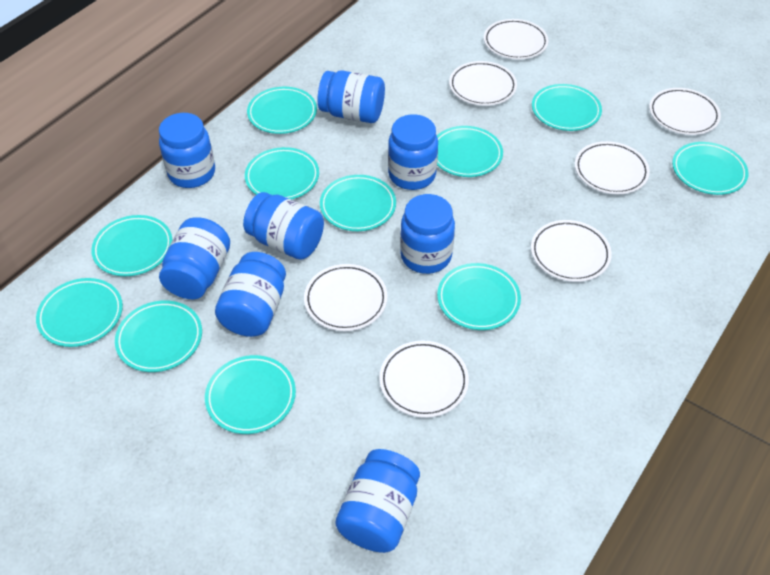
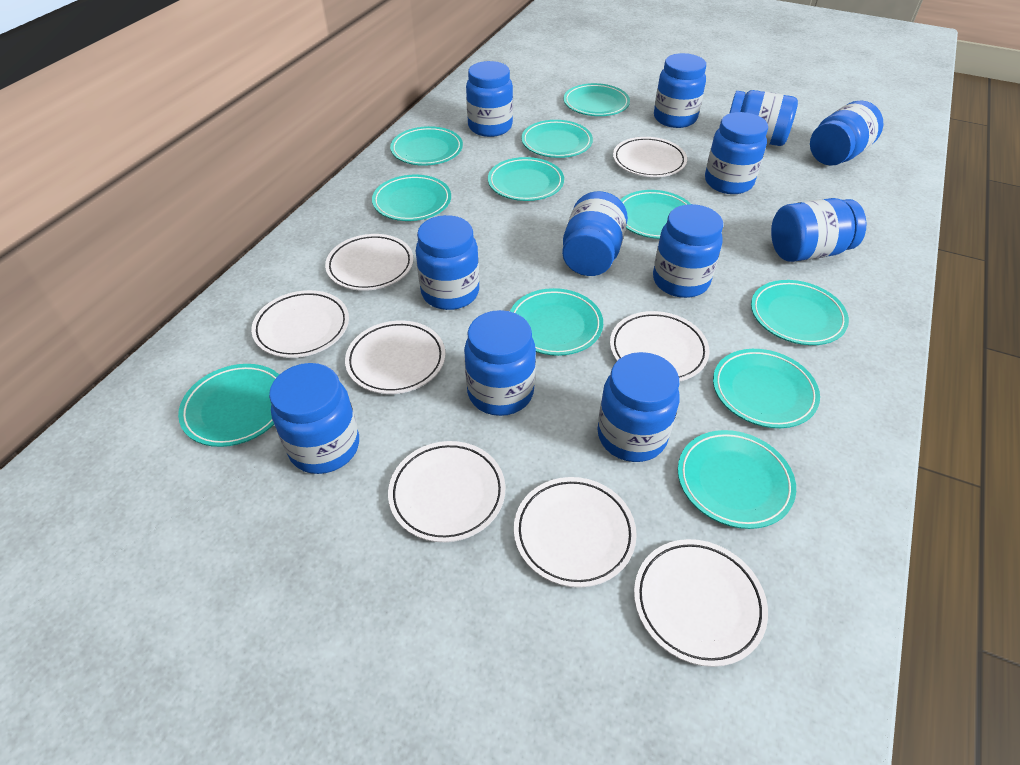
blue jar: 8 -> 12
white plate: 7 -> 8

